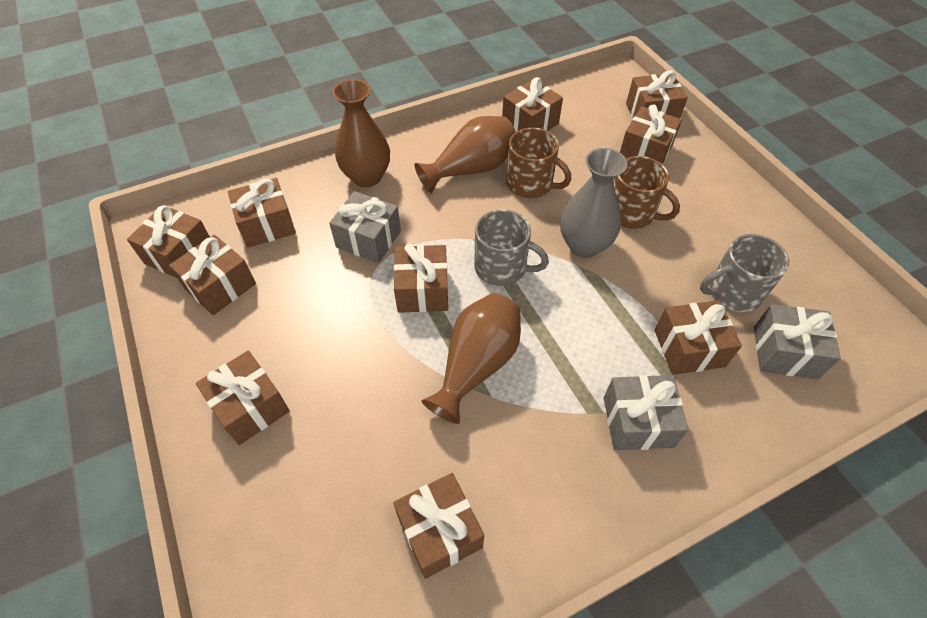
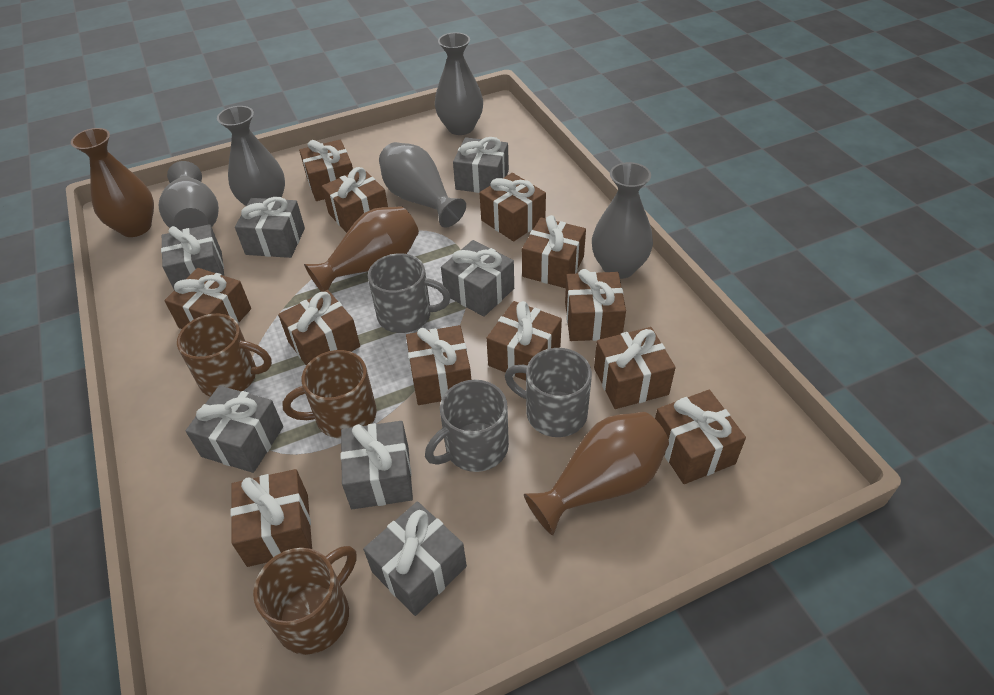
brown gift: 10 -> 12
brown mug: 2 -> 3
grey gift: 3 -> 7
grey mug: 2 -> 3
grey vase: 1 -> 5

